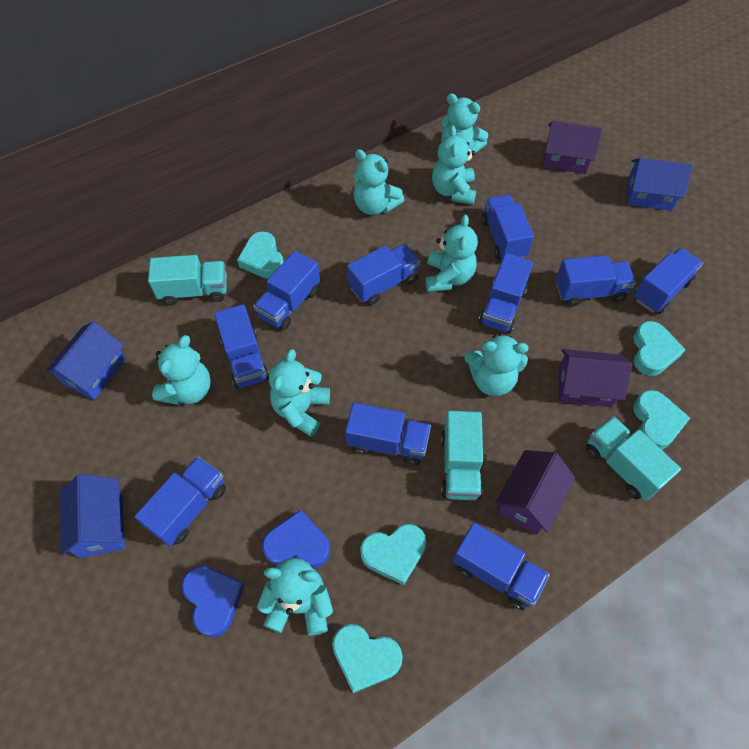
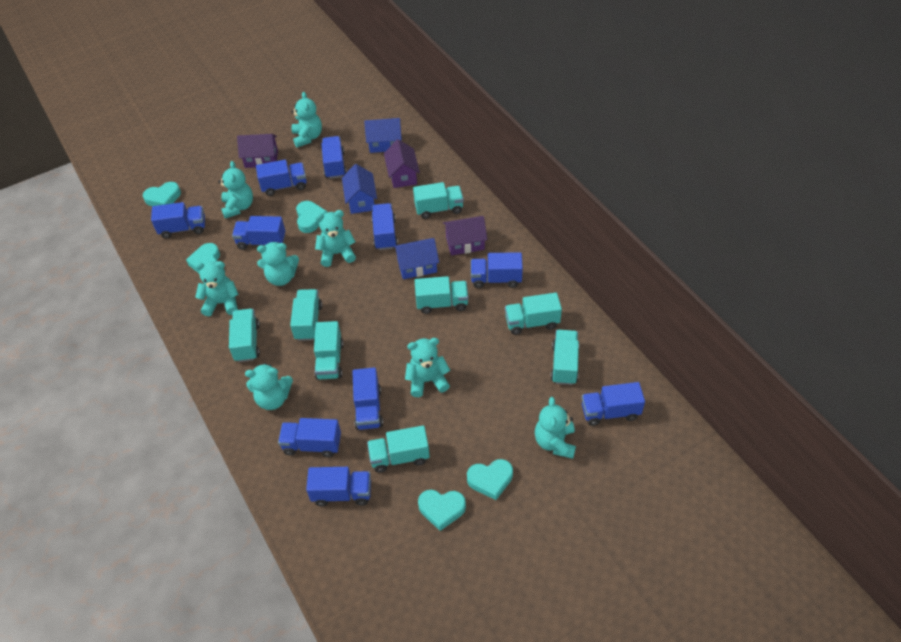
blue heart: 2 -> 0
turquoise truck: 3 -> 8

